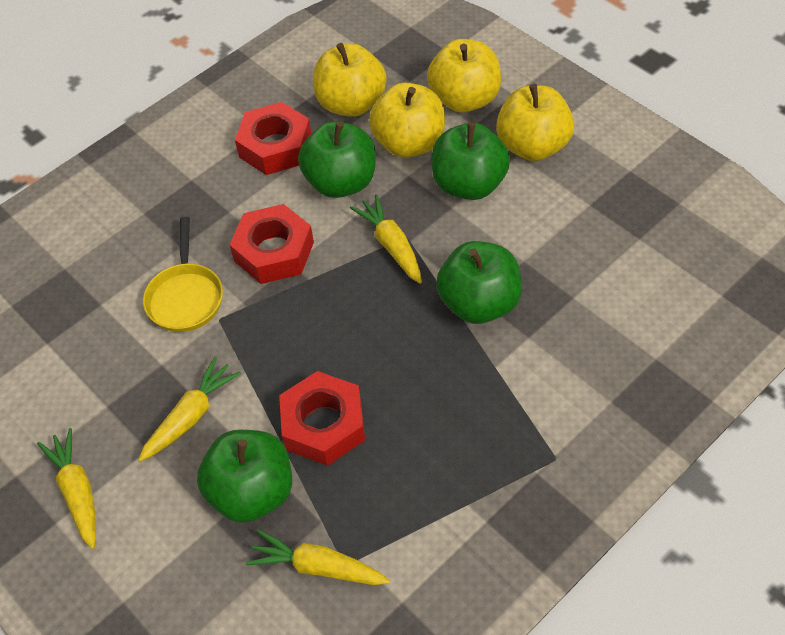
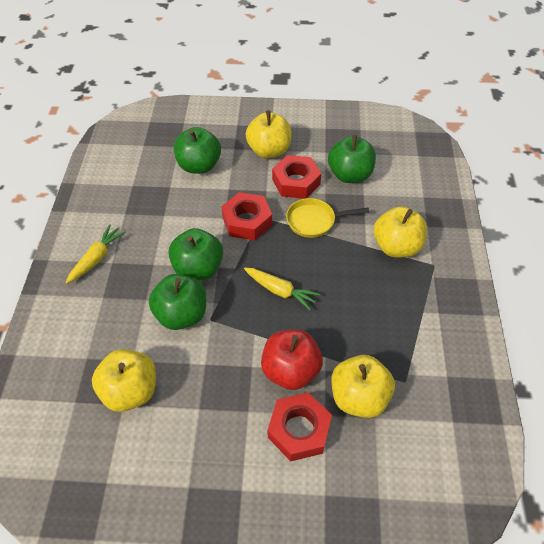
red apple: 0 -> 1
yellow carrot: 4 -> 2

